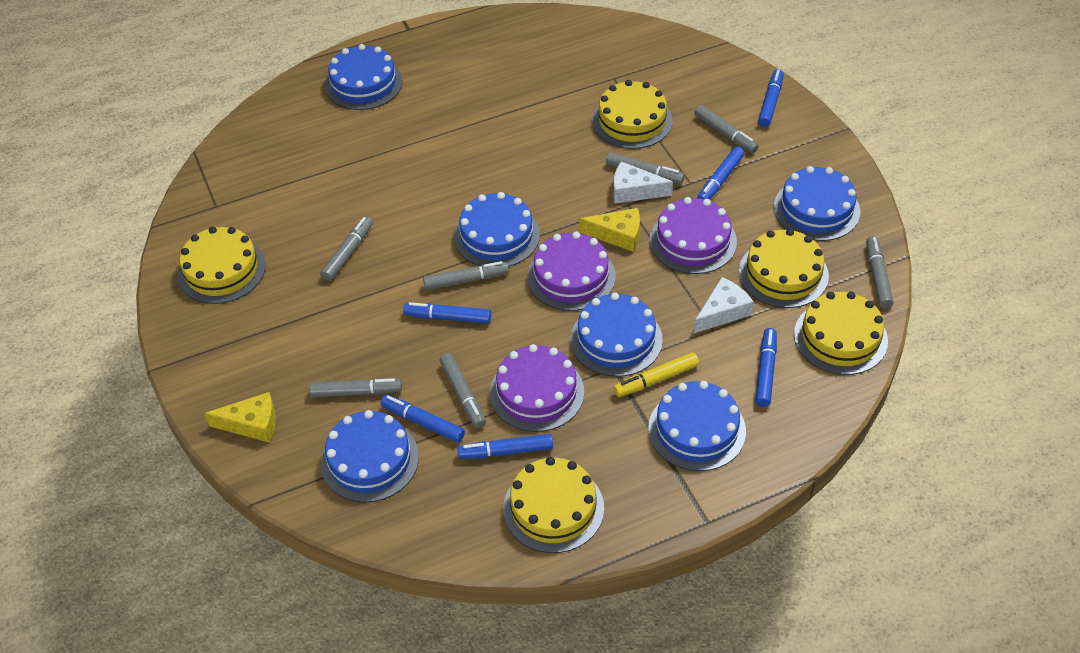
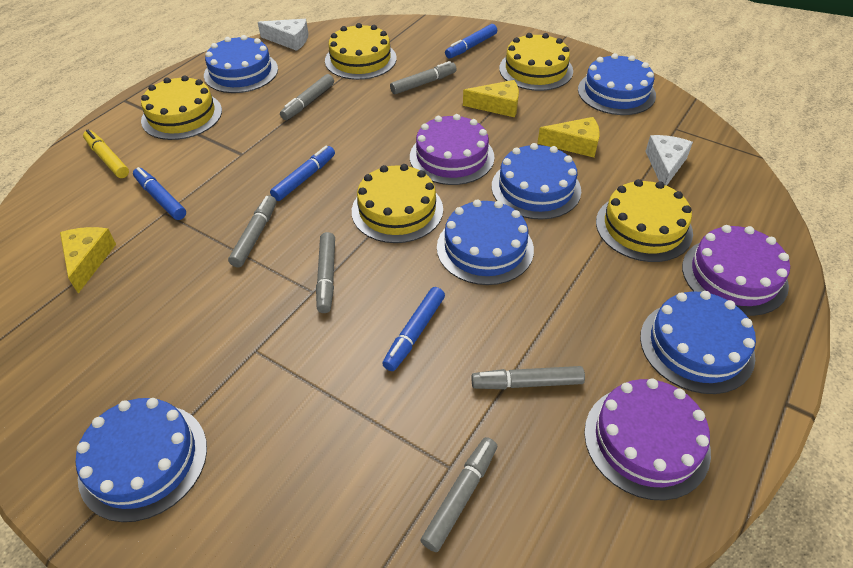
blue marker: 6 -> 4
grey marker: 7 -> 6
yellow cheese: 2 -> 3

